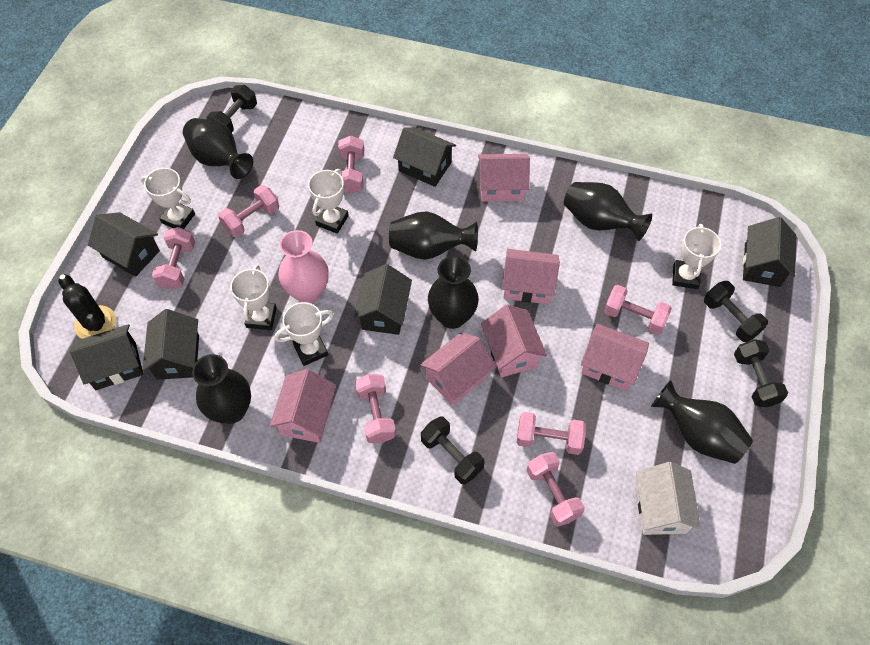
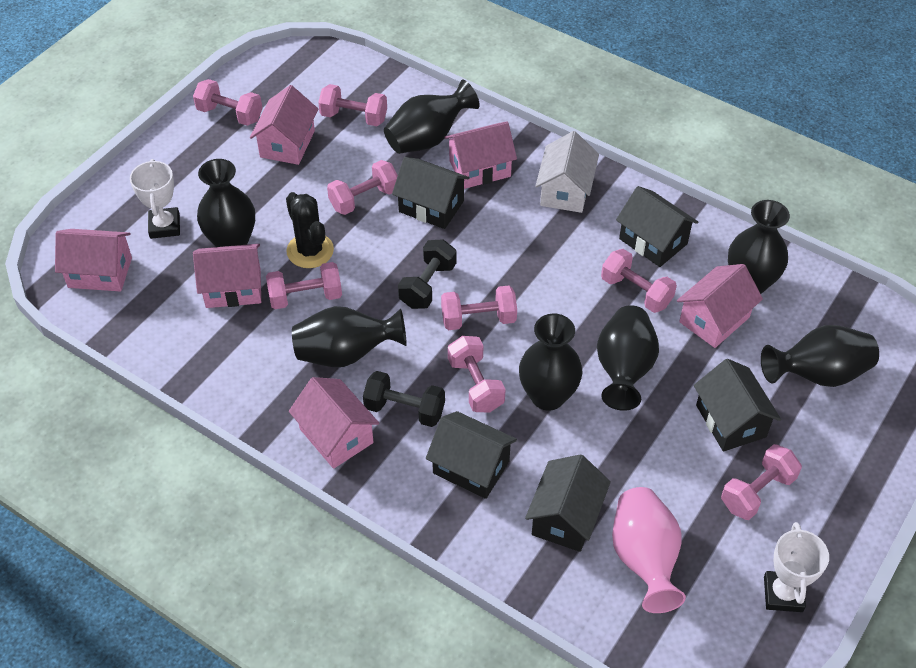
black dumbbell: 4 -> 2
black house: 6 -> 5
black vase: 6 -> 7
pink dumbbell: 7 -> 8
white trophy: 5 -> 2

